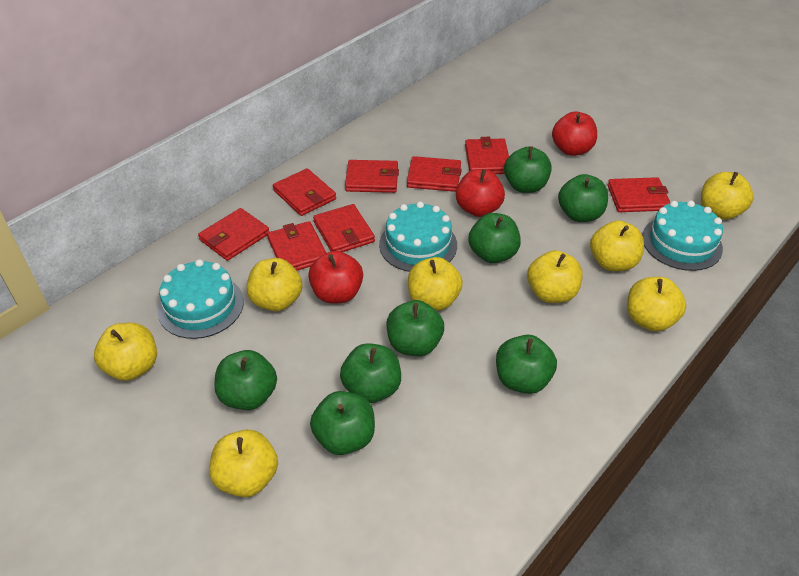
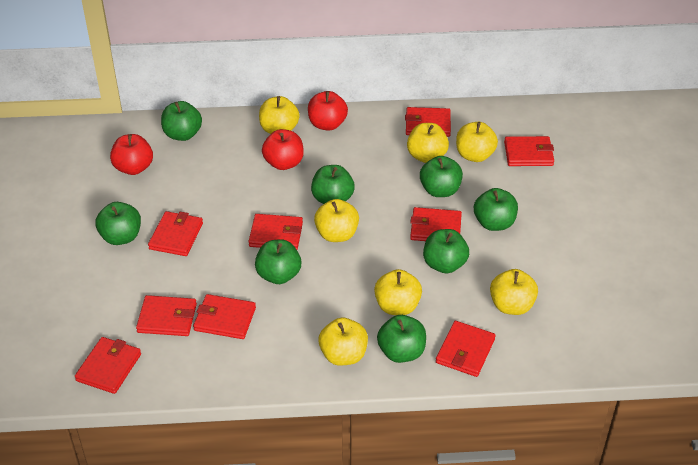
red wallet: 8 -> 9
turquoise cake: 3 -> 0
yellow apple: 8 -> 7

